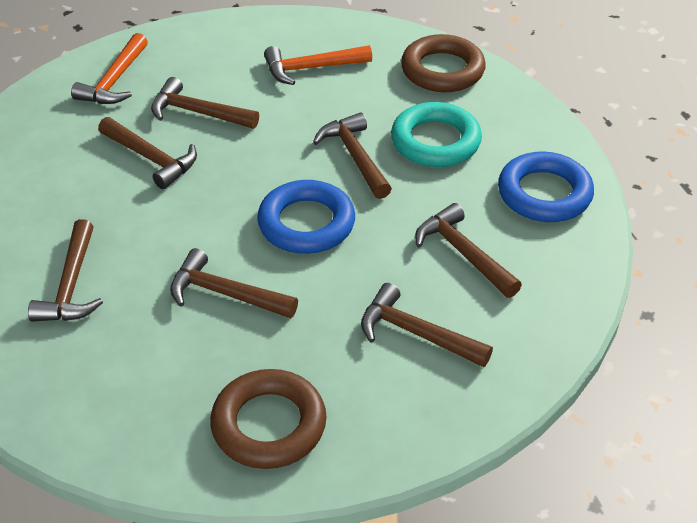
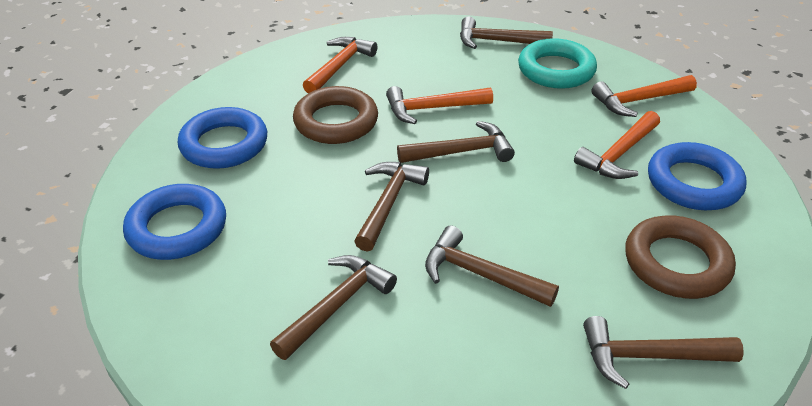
blue ring: 2 -> 3
brown hammer: 7 -> 6
orange hammer: 2 -> 4

